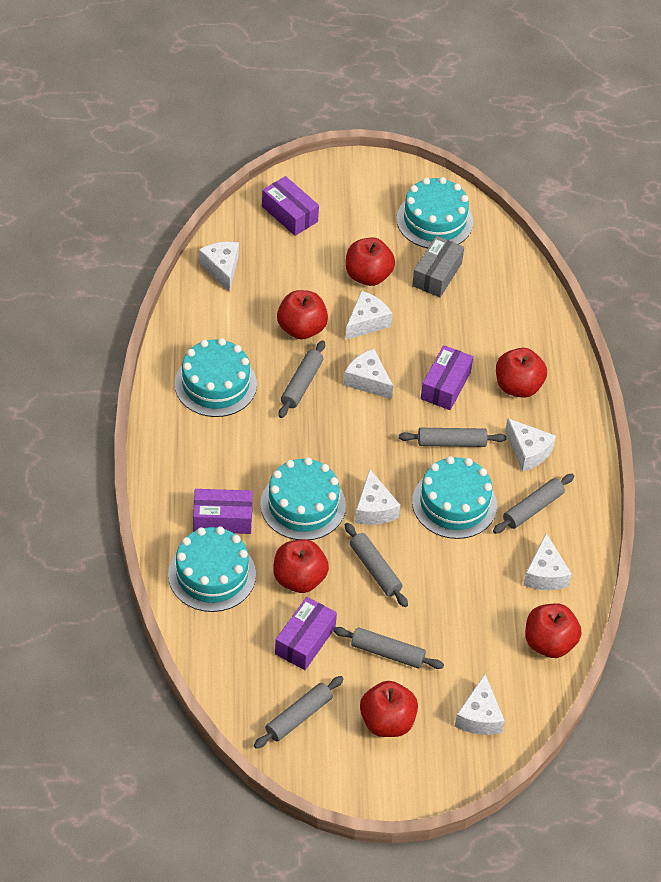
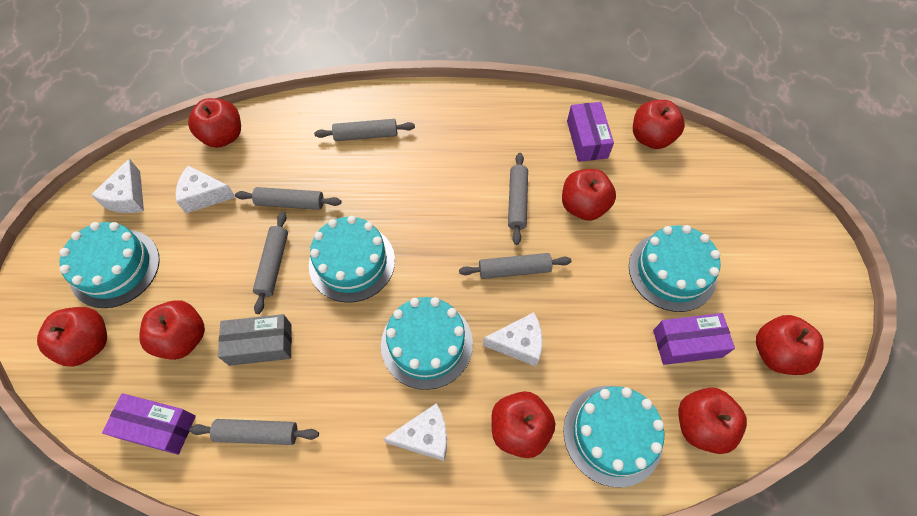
purple box: 4 -> 3
red apple: 6 -> 8
white cheese: 7 -> 4

